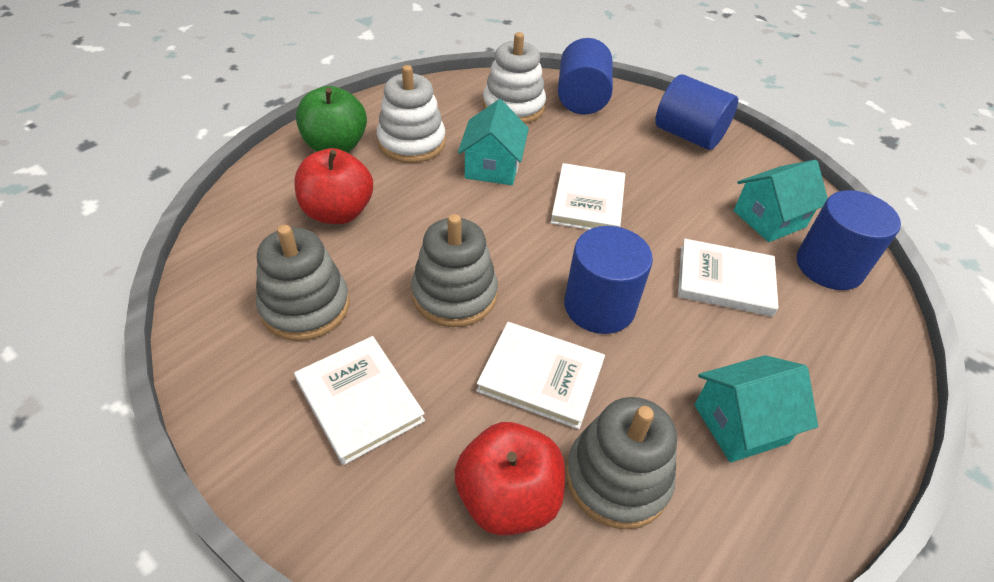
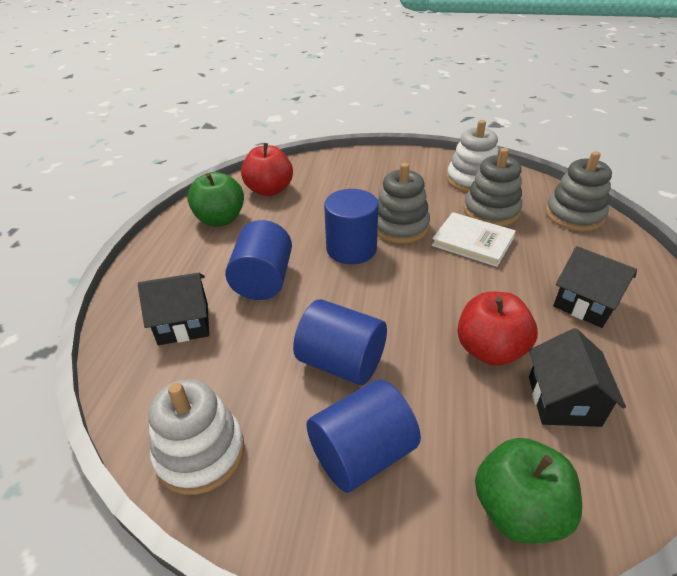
black house: 0 -> 3
green apple: 1 -> 2
turquoise house: 3 -> 0
white book: 4 -> 1

